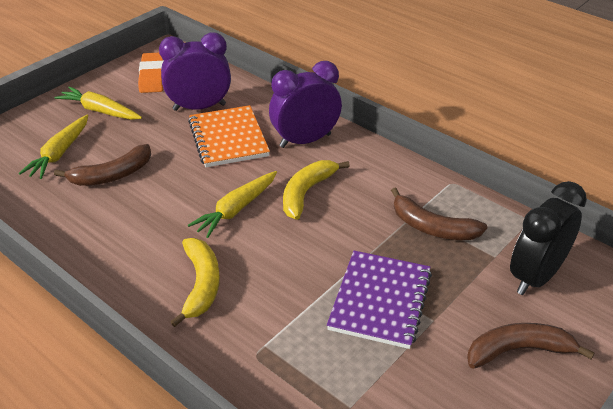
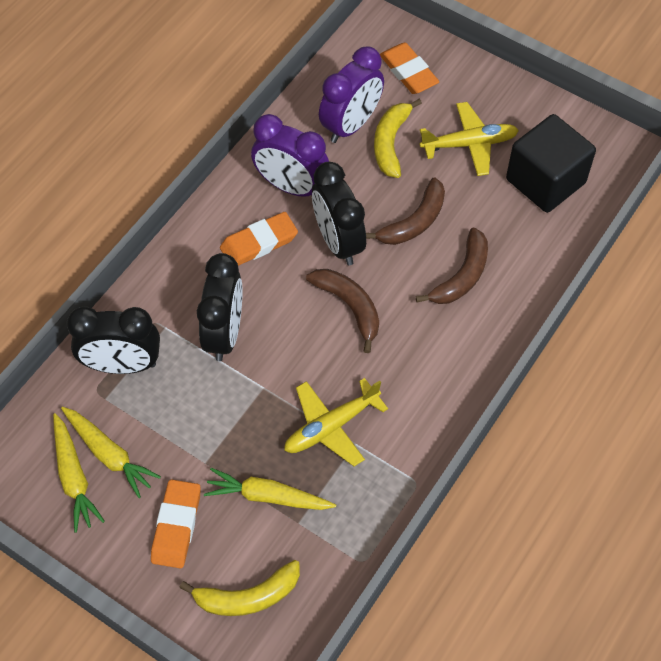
black clock: 1 -> 3
black cube: 0 -> 1
orange eraser: 1 -> 3
orange notebook: 1 -> 0
purple notebook: 1 -> 0
yellow plane: 0 -> 2

